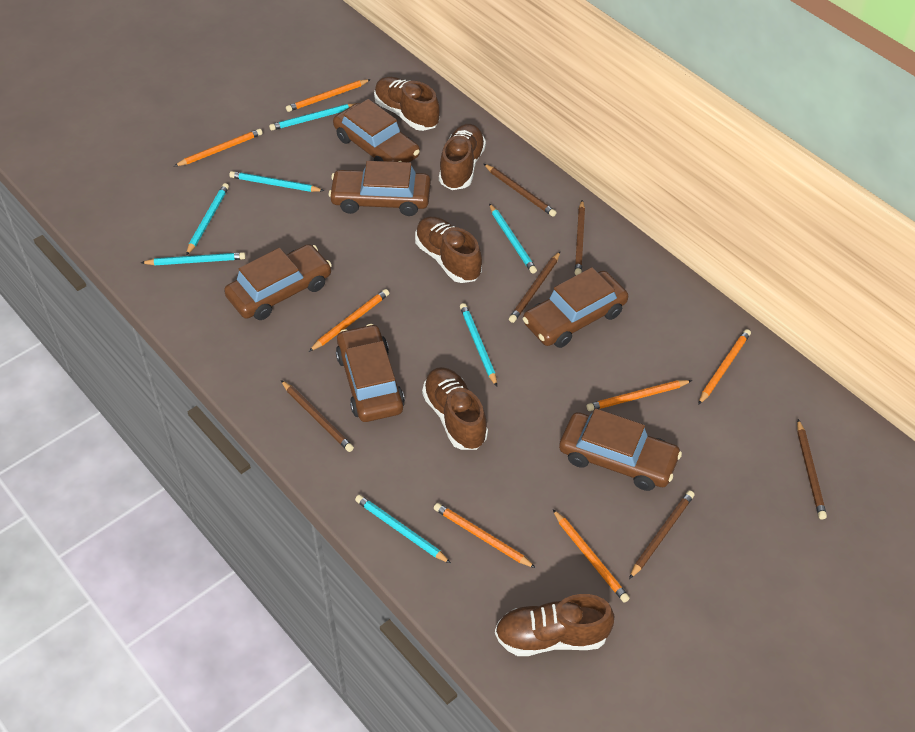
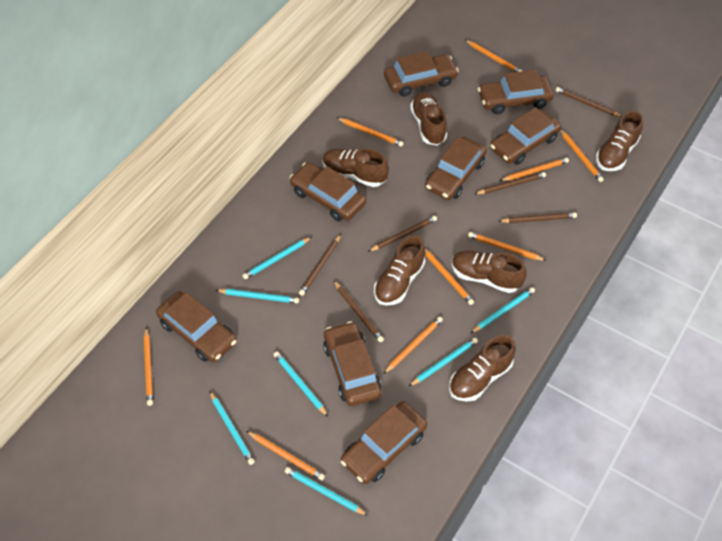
brown car: 6 -> 8
brown shoe: 5 -> 6
orange pencil: 7 -> 9

